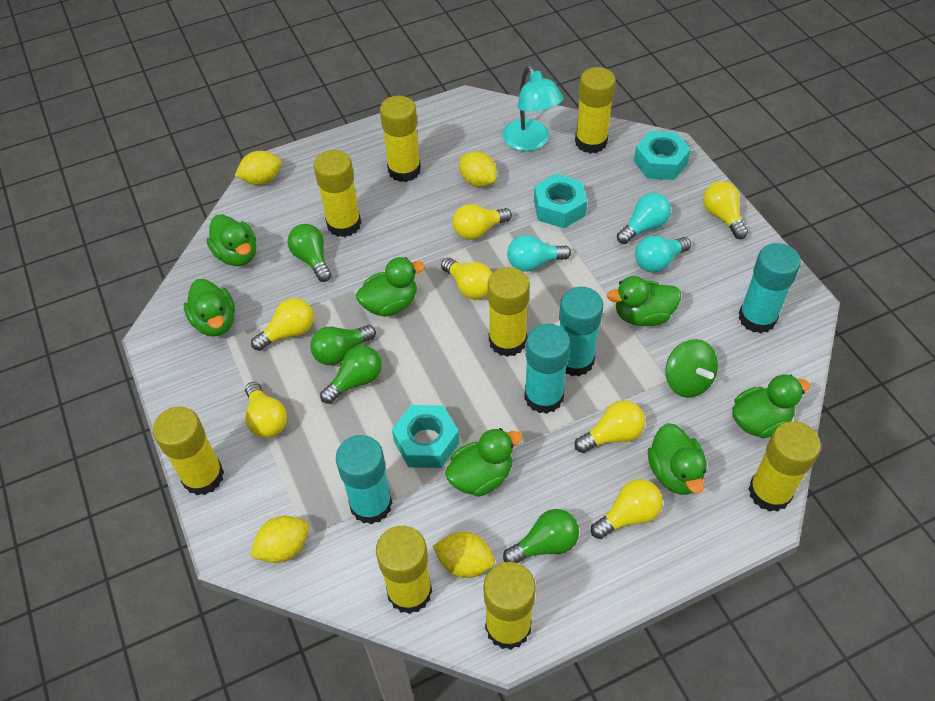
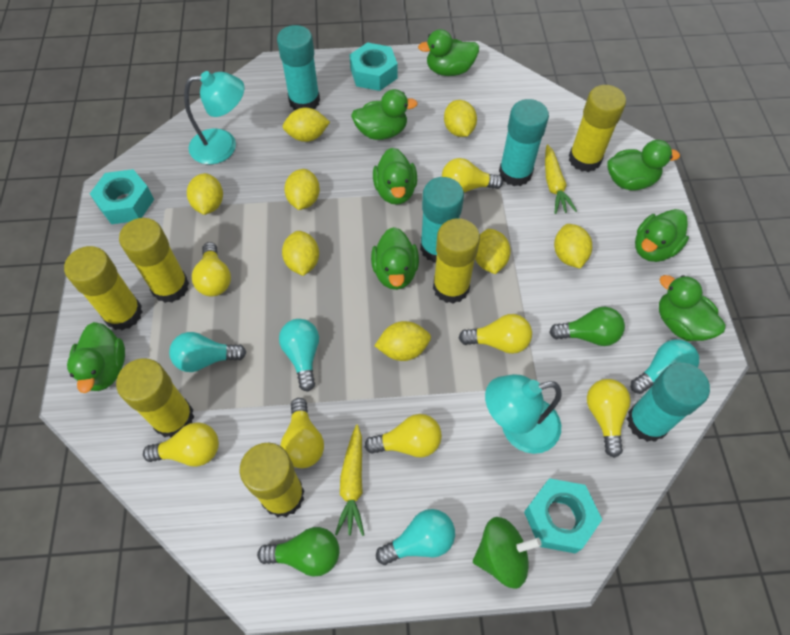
green duck: 7 -> 8
green light bulb: 4 -> 2
turquoise lamp: 1 -> 2
turquoise light bulb: 3 -> 4
yellow carrot: 0 -> 2
yellow glue stick: 8 -> 6
yellow lemon: 4 -> 8

